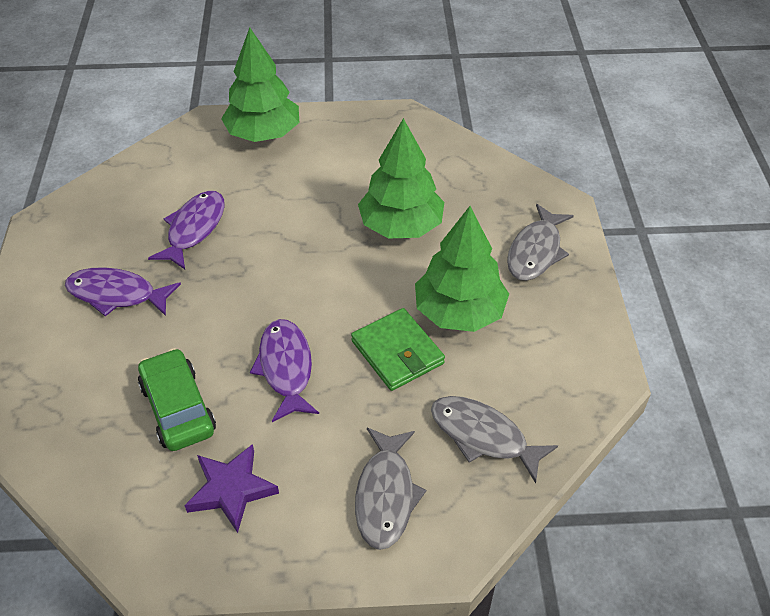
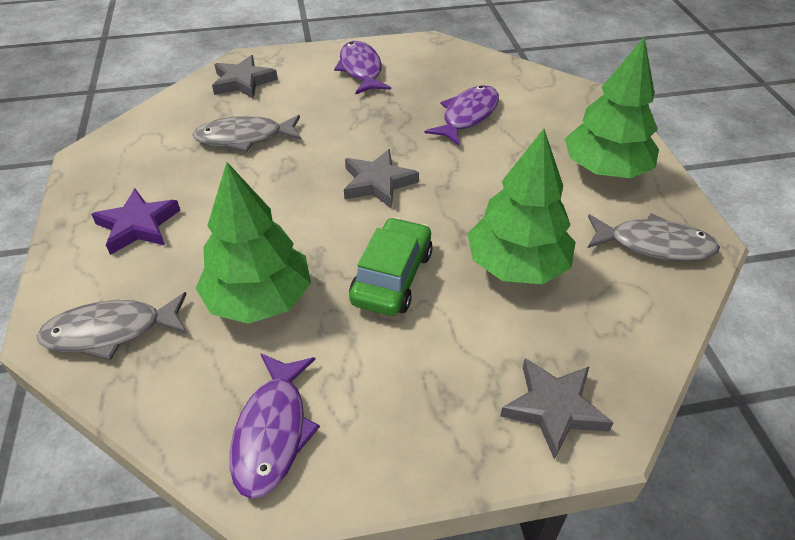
green wallet: 1 -> 0
grey star: 0 -> 3

